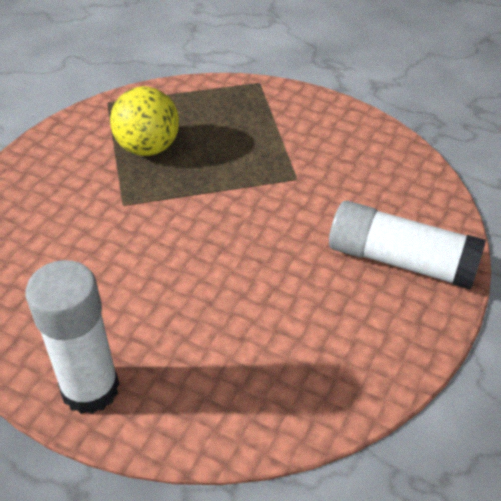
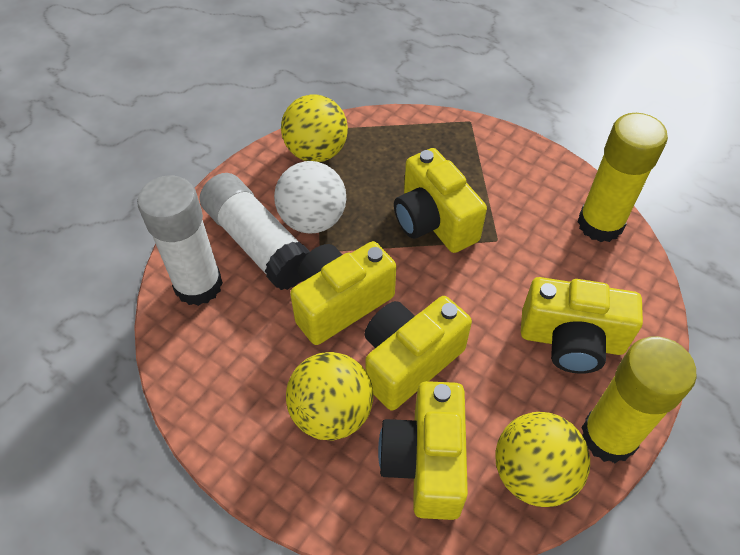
white ball: 0 -> 1
yellow ball: 1 -> 3
yellow camera: 0 -> 5
yellow glue stick: 0 -> 2

